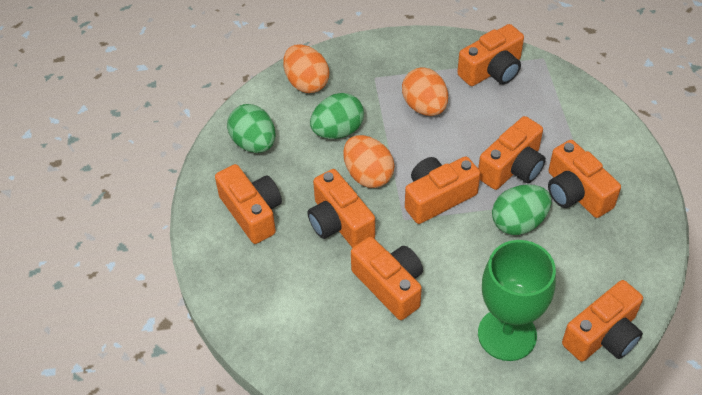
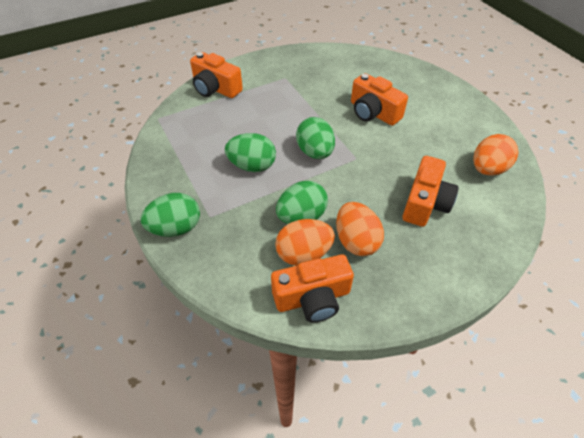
green egg: 3 -> 4
green goblet: 1 -> 0
orange camera: 8 -> 4

